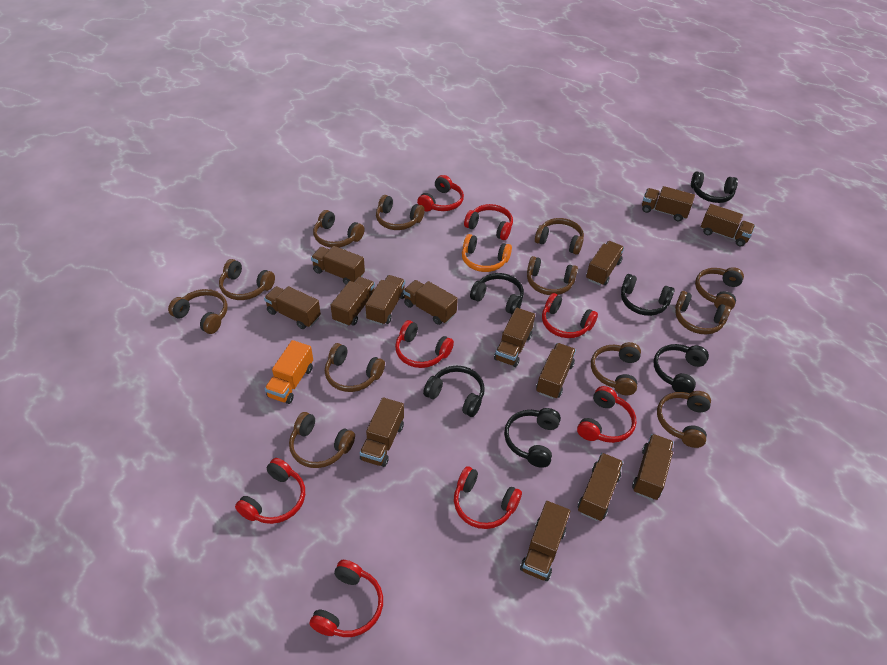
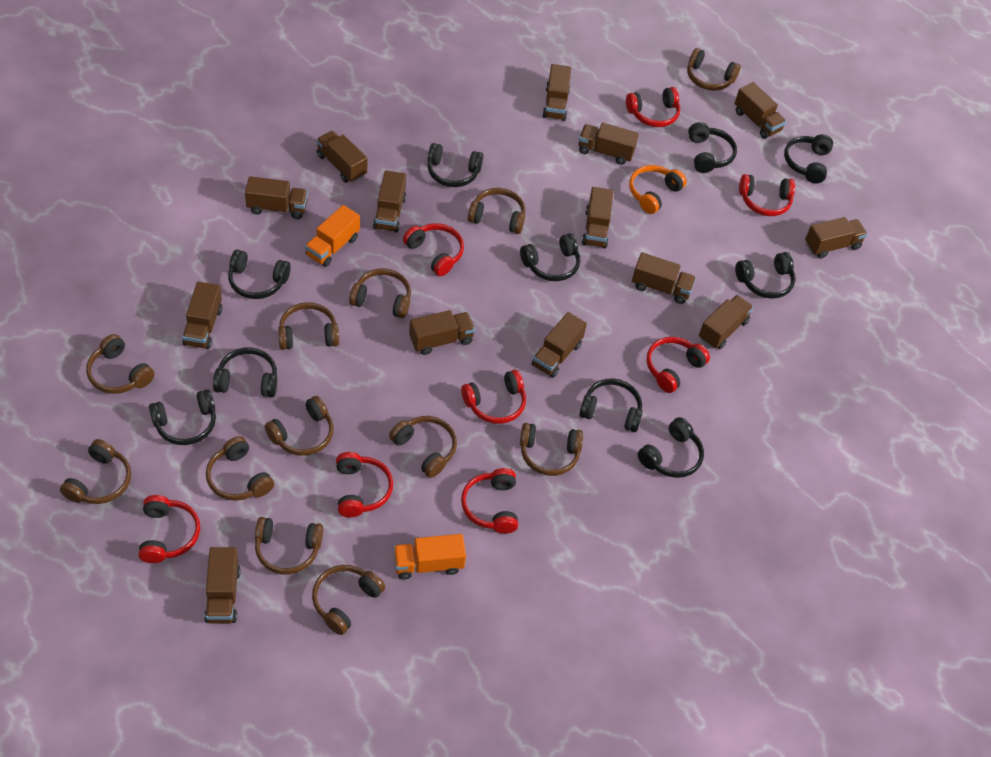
black headphones: 6 -> 10
orange truck: 1 -> 2

